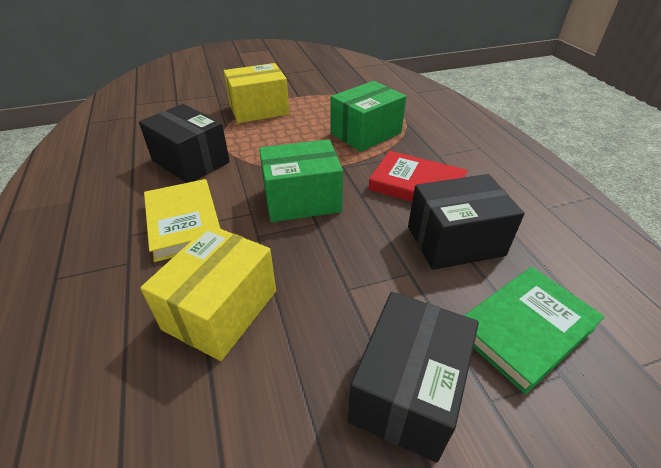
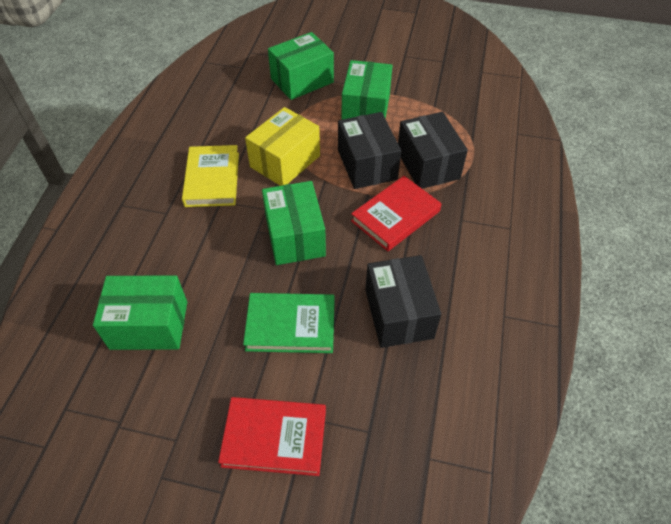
green box: 2 -> 4
red book: 1 -> 2
yellow box: 2 -> 1

